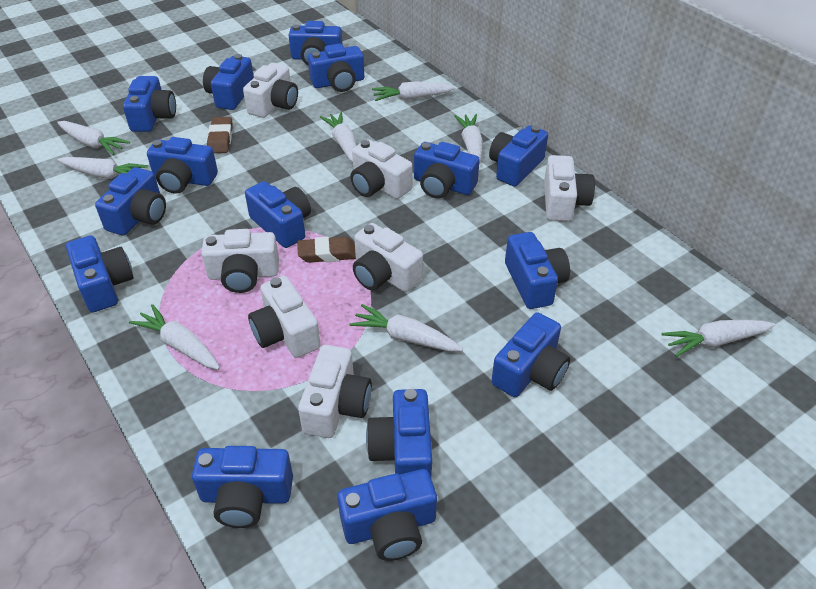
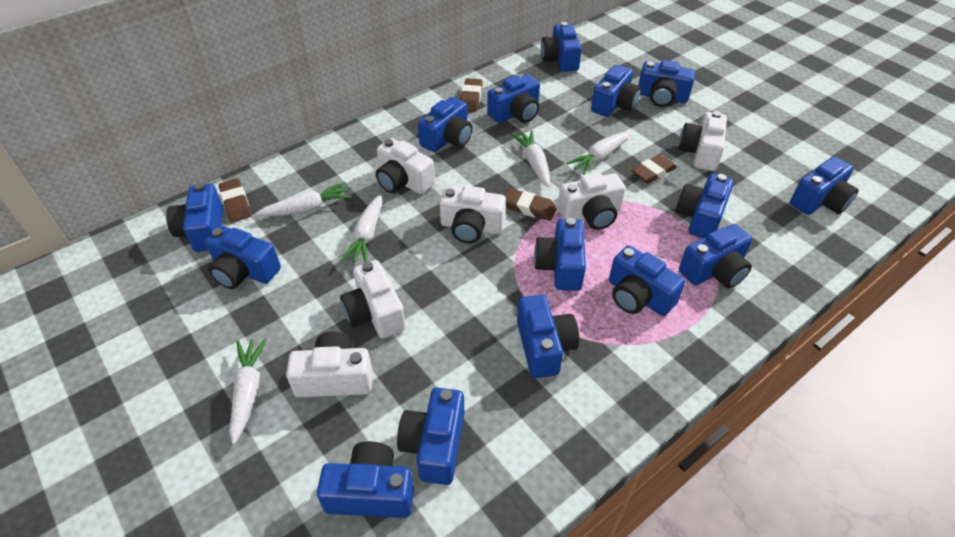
brown eraser: 2 -> 4
white camera: 7 -> 6
white carrot: 8 -> 5

